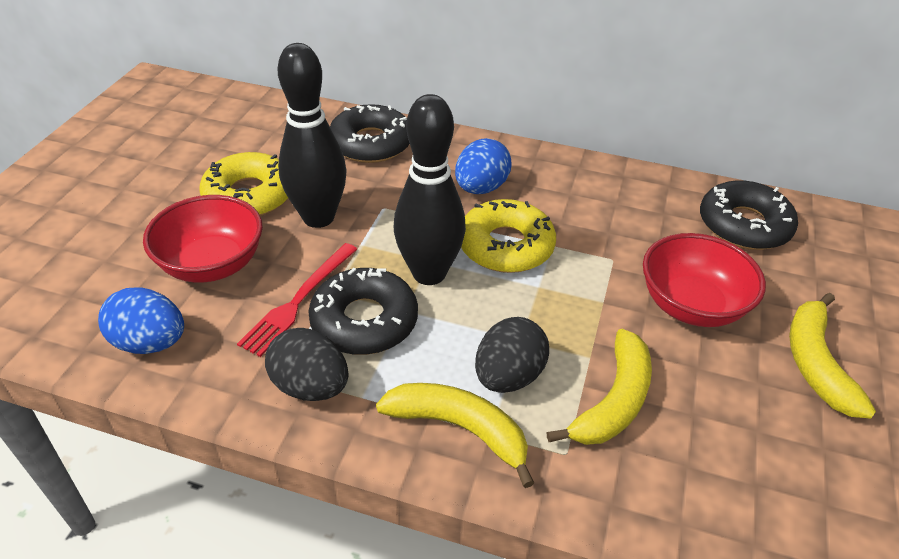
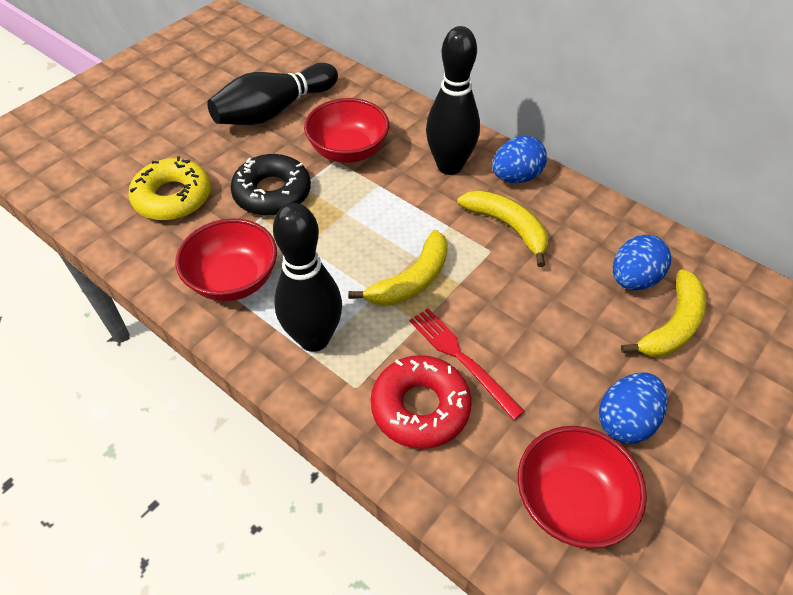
black bowling pin: 2 -> 3
black donut: 3 -> 1
black egg: 2 -> 0
blue egg: 2 -> 3
red bowl: 2 -> 3
red donut: 0 -> 1
yellow donut: 2 -> 1

